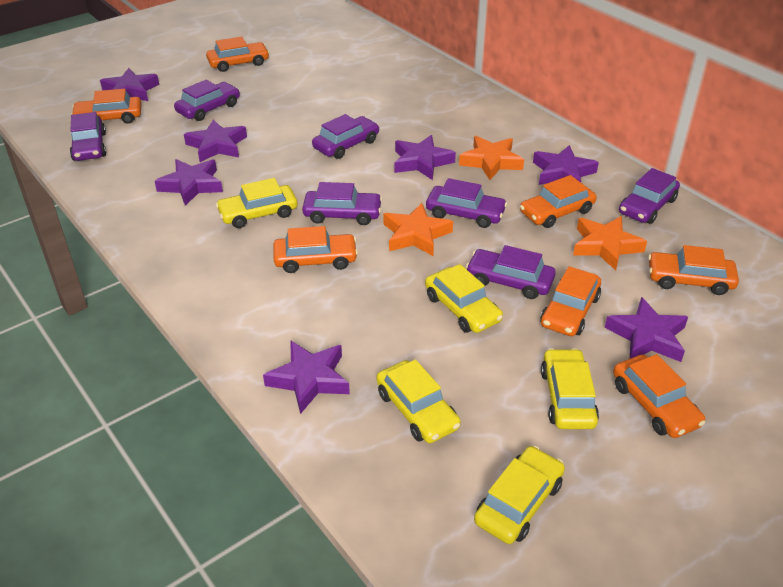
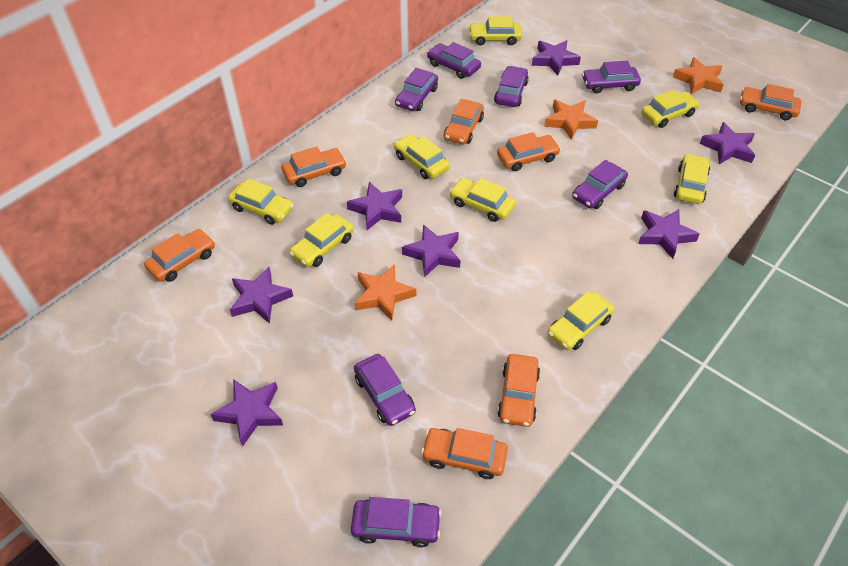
yellow car: 5 -> 8

